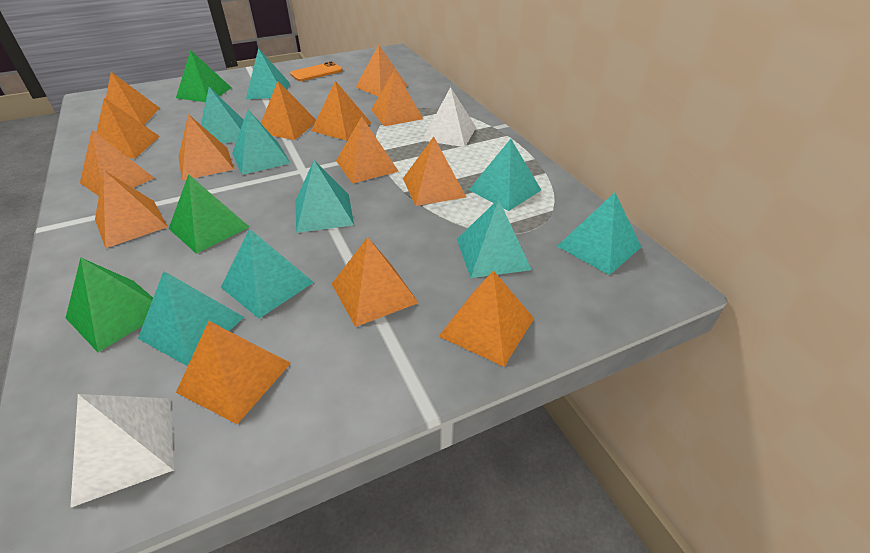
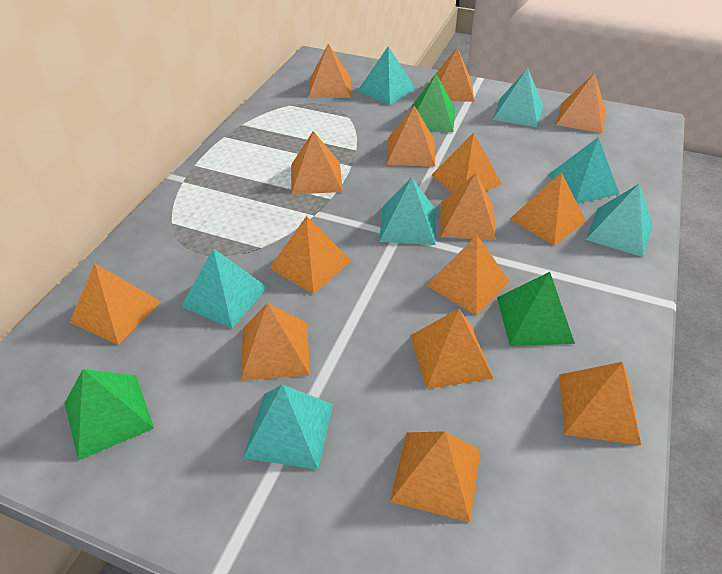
orange phone: 1 -> 0
orange pyramid: 14 -> 15
turquoise pyramid: 9 -> 7
white pyramid: 2 -> 0

